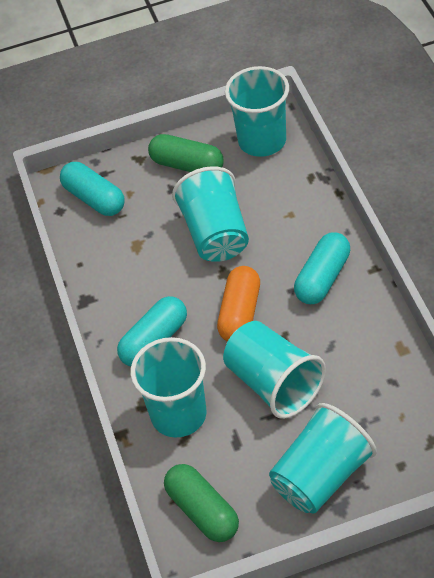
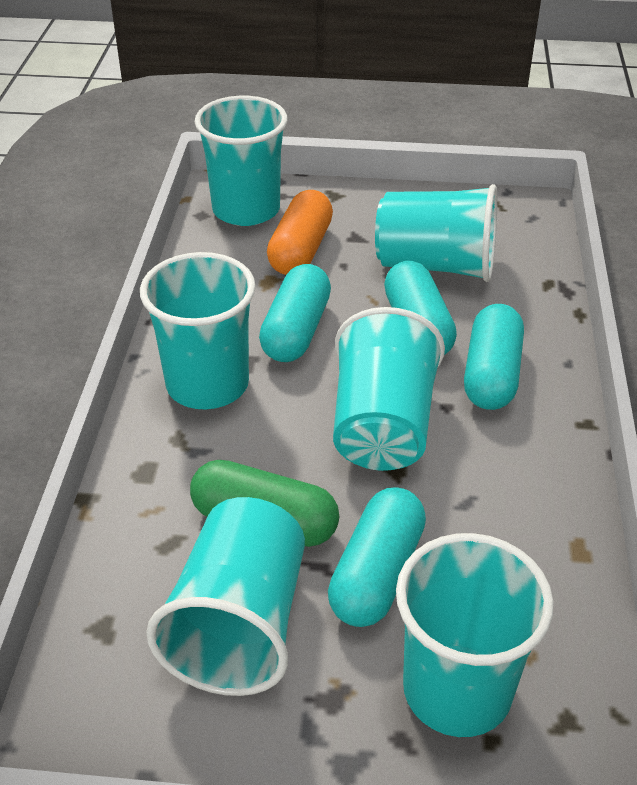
green capsule: 2 -> 1
turquoise capsule: 3 -> 4
turquoise cup: 5 -> 6

